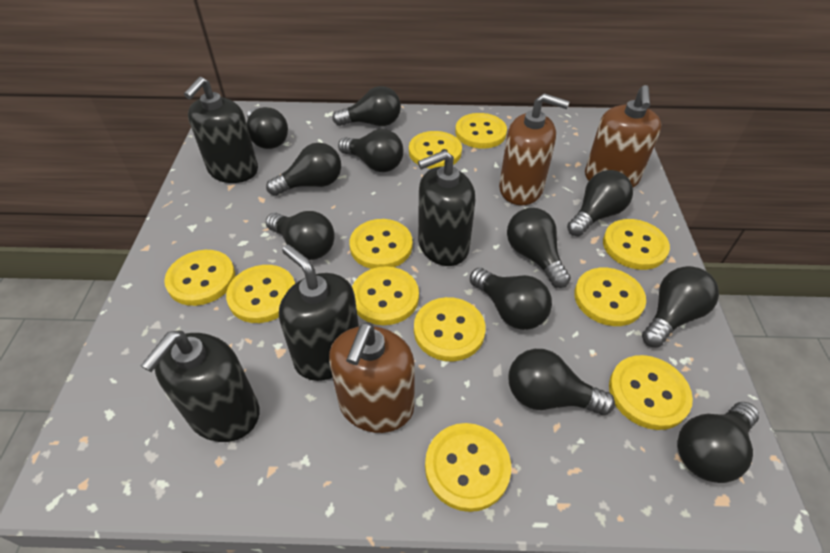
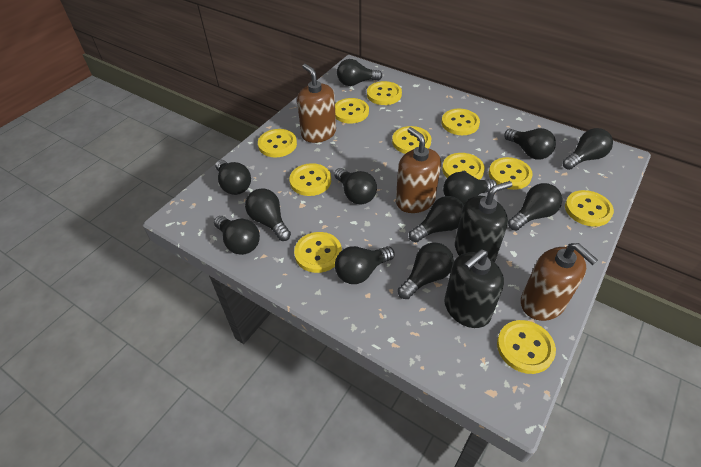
black light bulb: 11 -> 12
black soap dispenser: 4 -> 2

